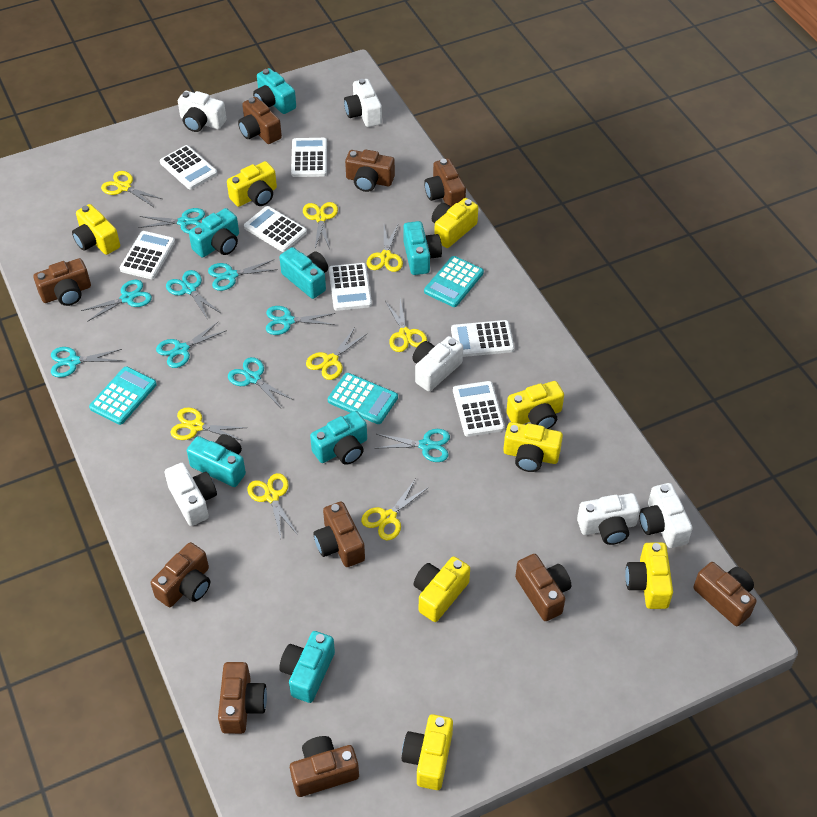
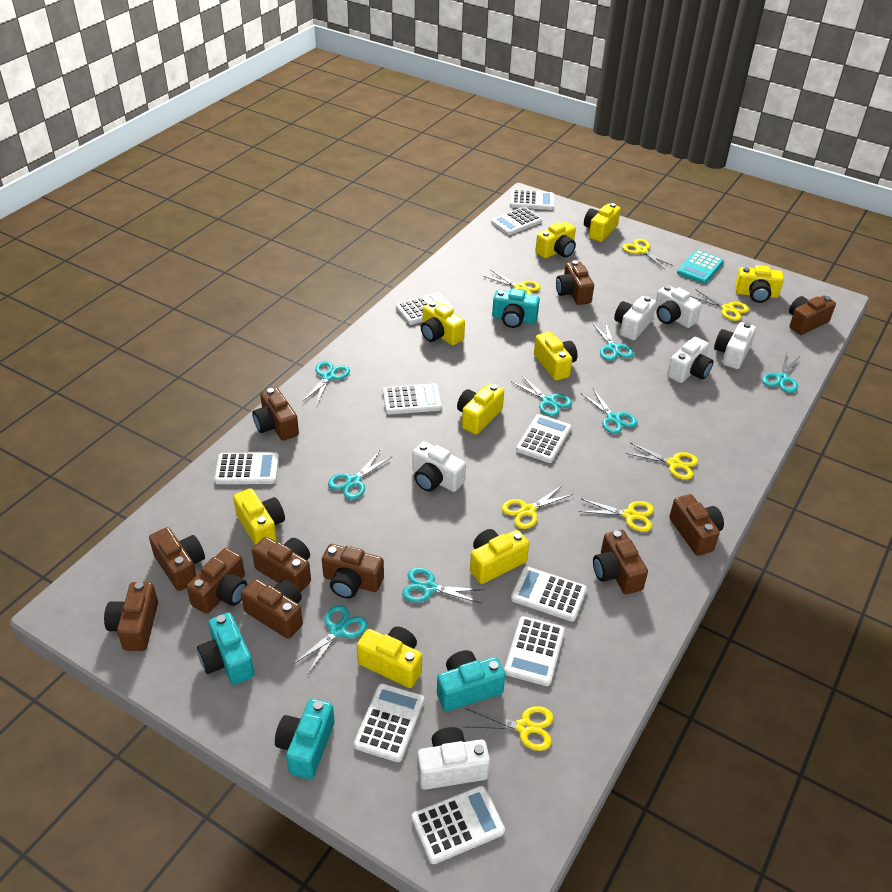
brown camera: 10 -> 11
turquoise calculator: 3 -> 1
turquoise camera: 7 -> 4
turquoise scissors: 9 -> 8
white calculator: 7 -> 10
yellow camera: 8 -> 9
yellow scissors: 8 -> 7

